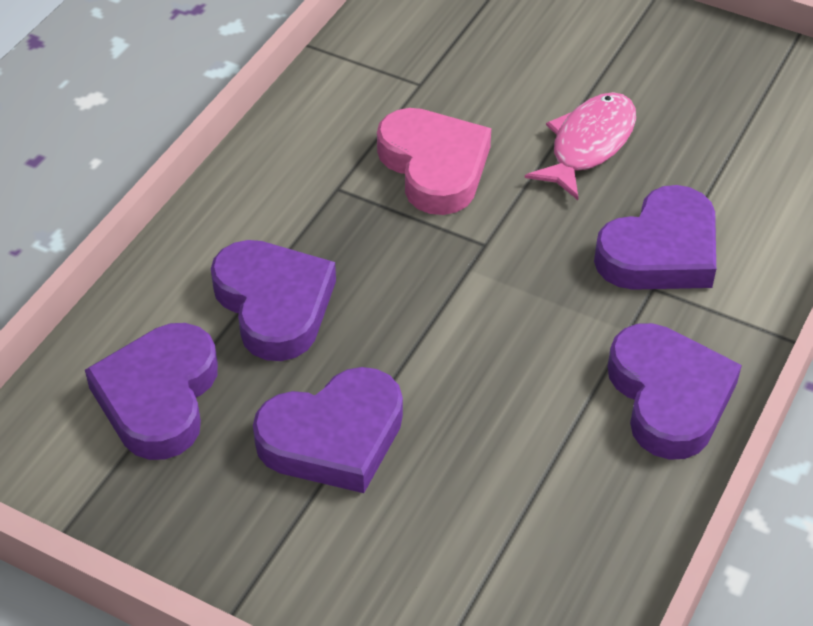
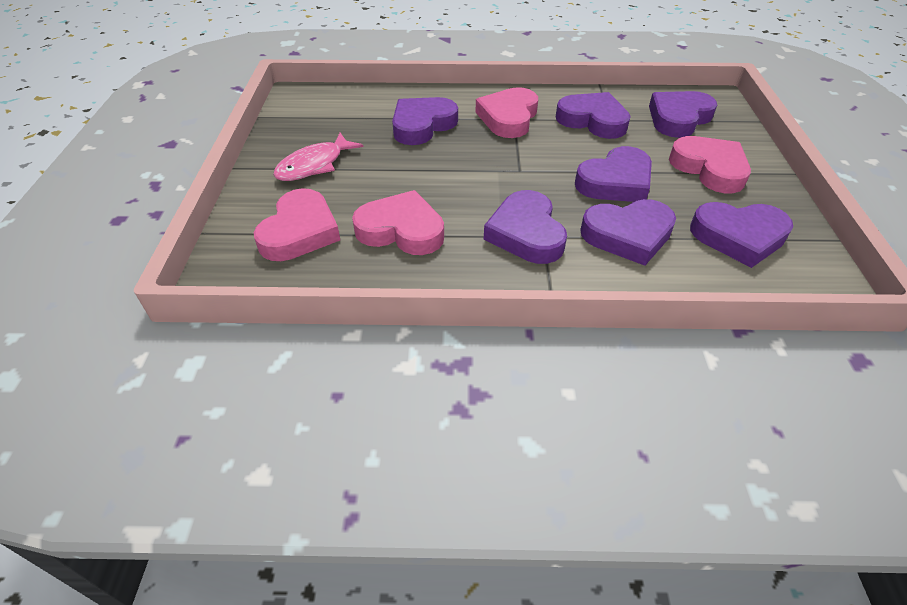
pink heart: 1 -> 4
purple heart: 5 -> 7

